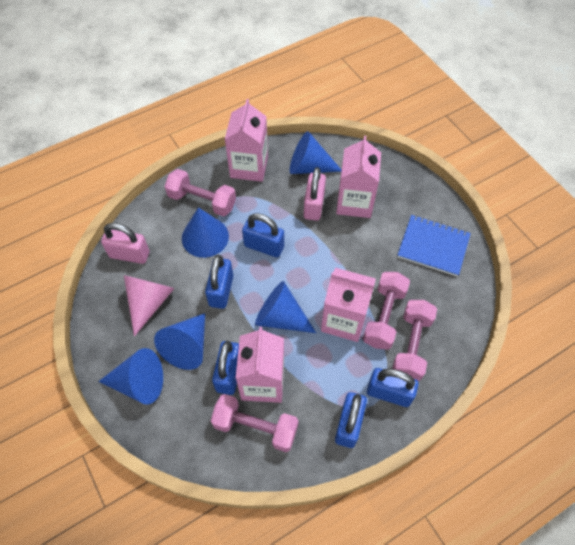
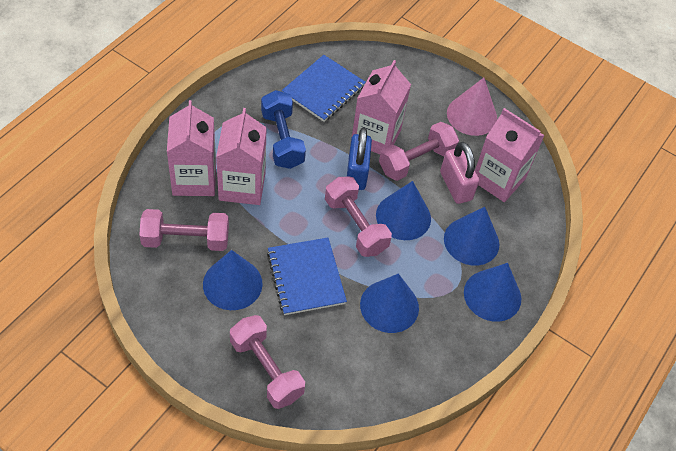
blue dumbbell: 0 -> 1
blue notebook: 1 -> 2
blue padlock: 5 -> 1
pink padlock: 2 -> 1

